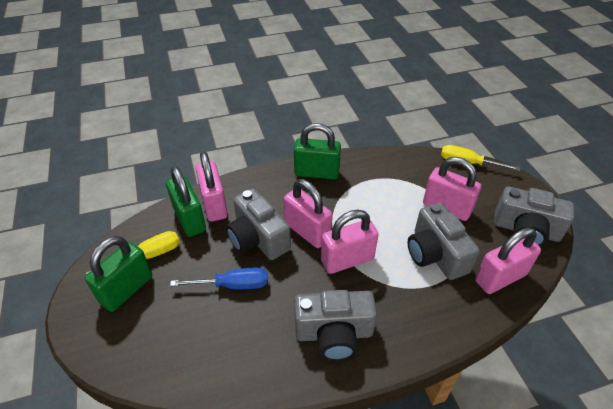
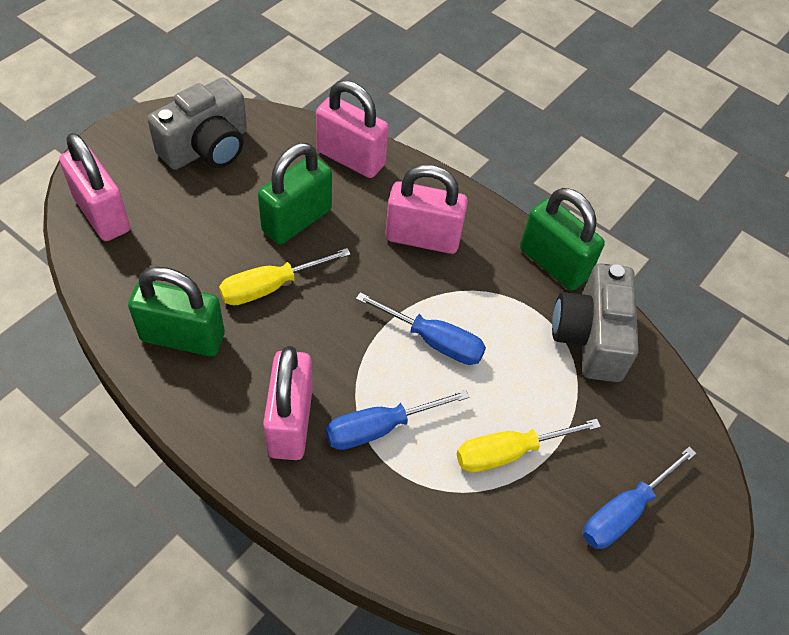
blue screwdriver: 1 -> 3
grey camera: 4 -> 2
pink padlock: 5 -> 4

